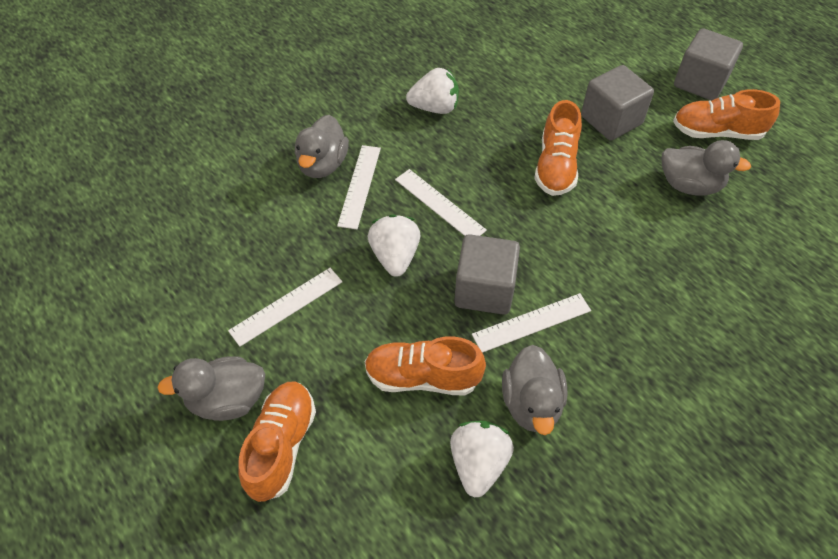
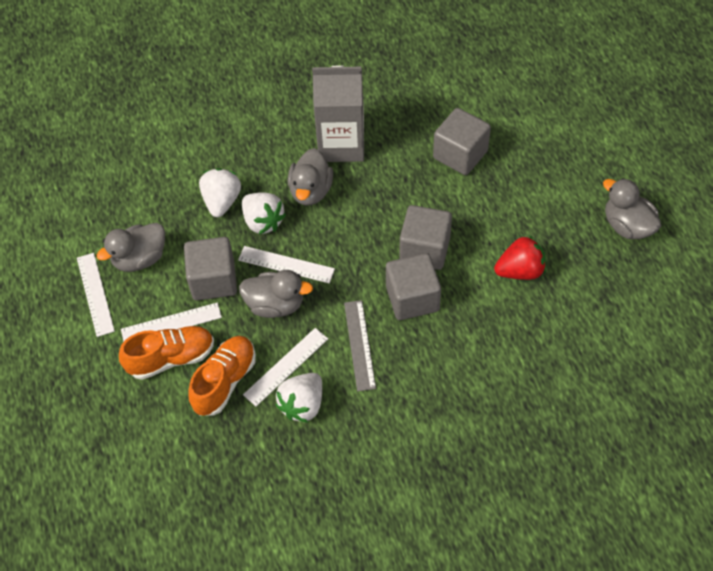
grey carton: 0 -> 1
grey cube: 3 -> 4
grey ruler: 0 -> 1
orange shoe: 4 -> 2
red strawberry: 0 -> 1

